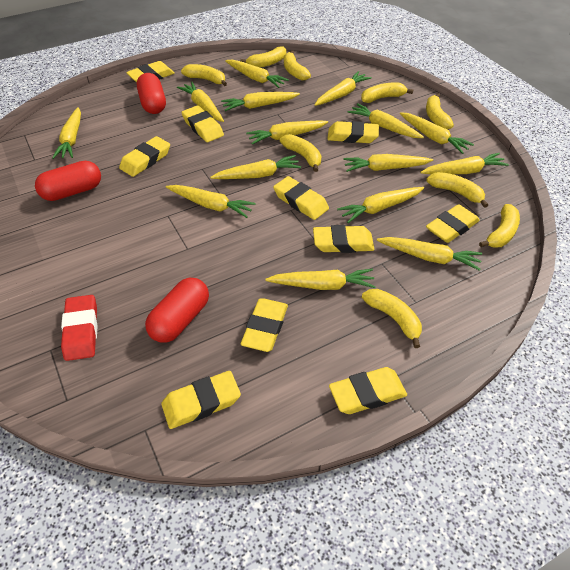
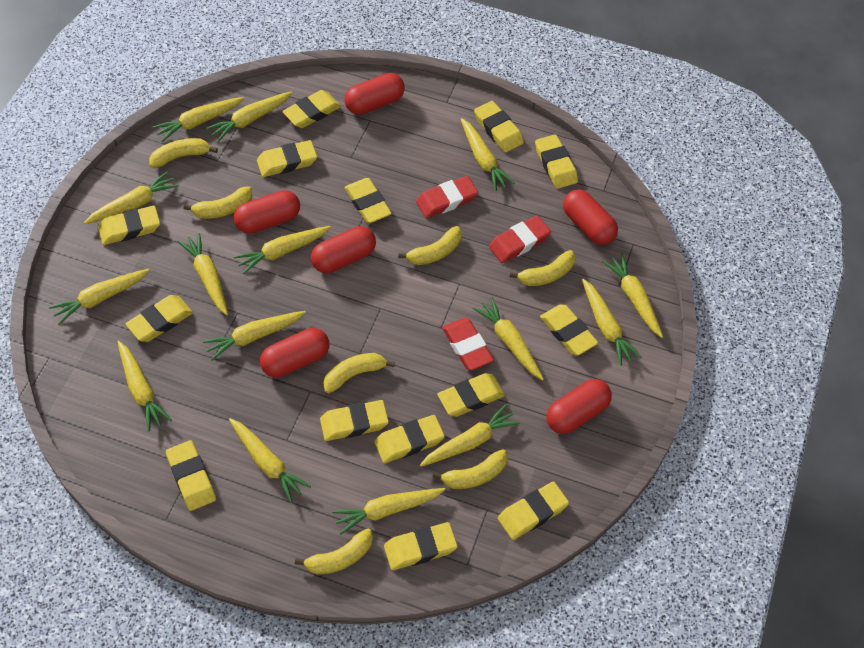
red capsule: 3 -> 6
red eraser: 1 -> 3
yellow banana: 9 -> 7
yellow eraser: 10 -> 14

